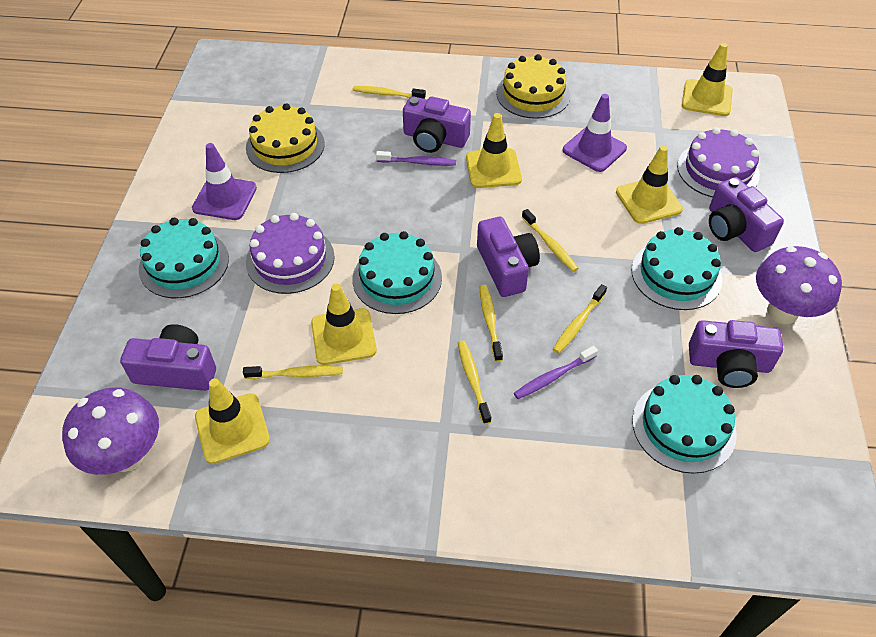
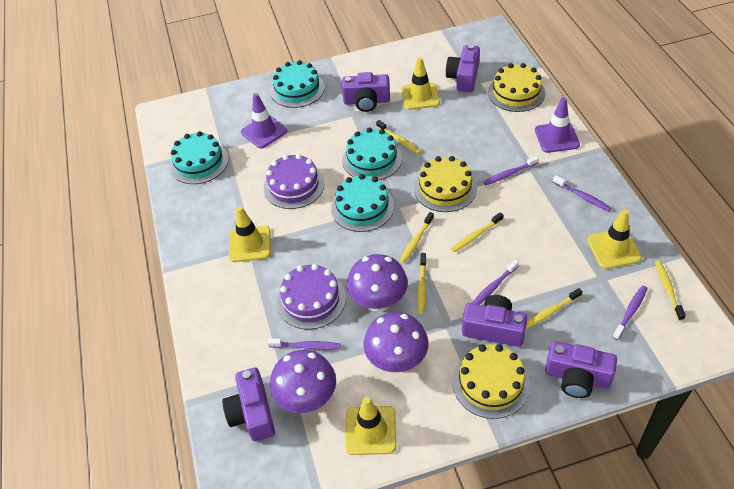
purple mushroom: 2 -> 3
purple toothbrush: 2 -> 5
yellow cake: 2 -> 3
yellow traffic cone: 5 -> 4

